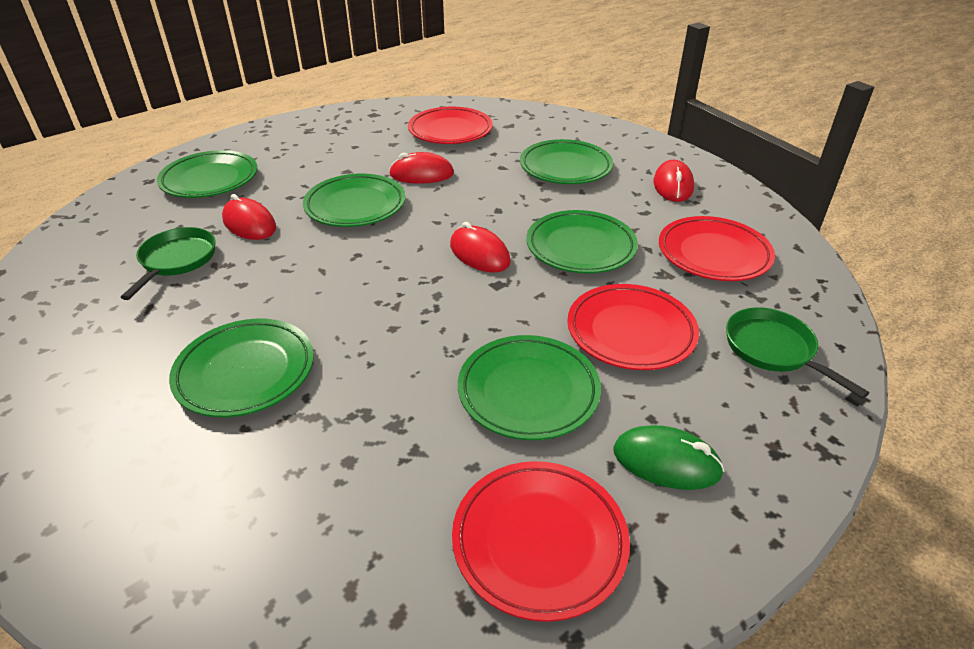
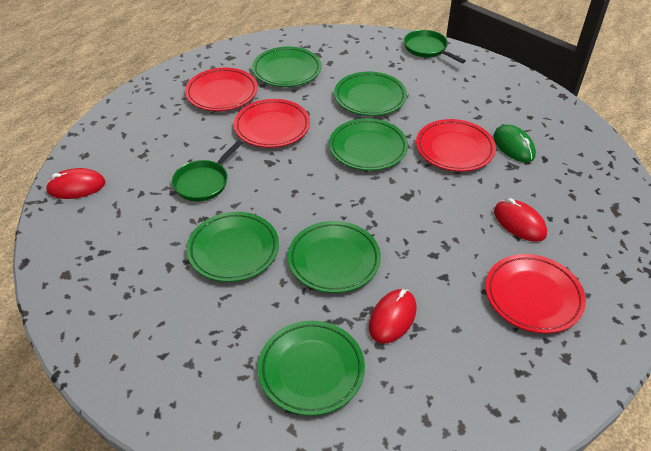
red mouse: 4 -> 3

